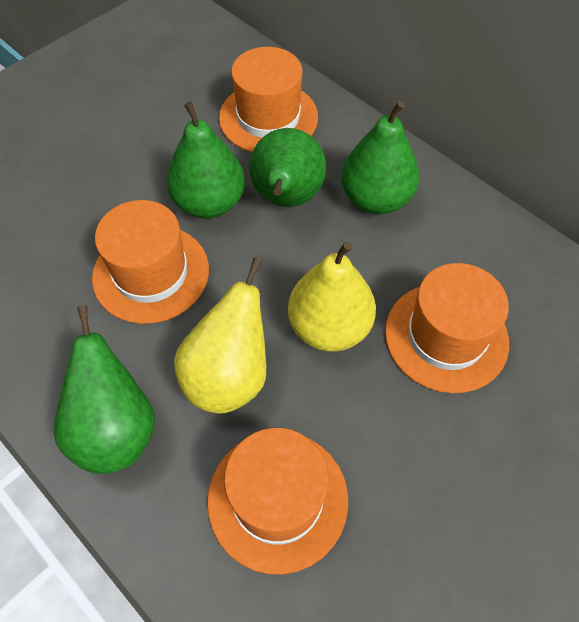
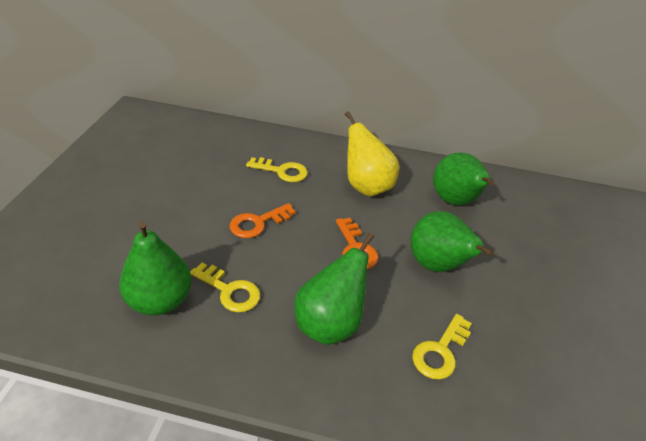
orange hat: 4 -> 0
orange key: 0 -> 2
yellow key: 0 -> 3
yellow pear: 2 -> 1

